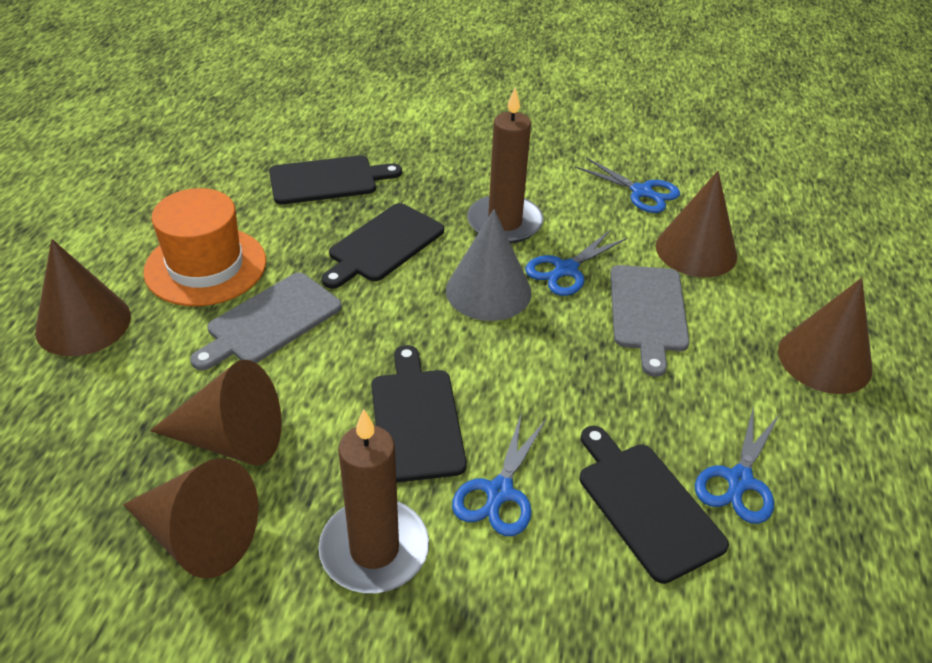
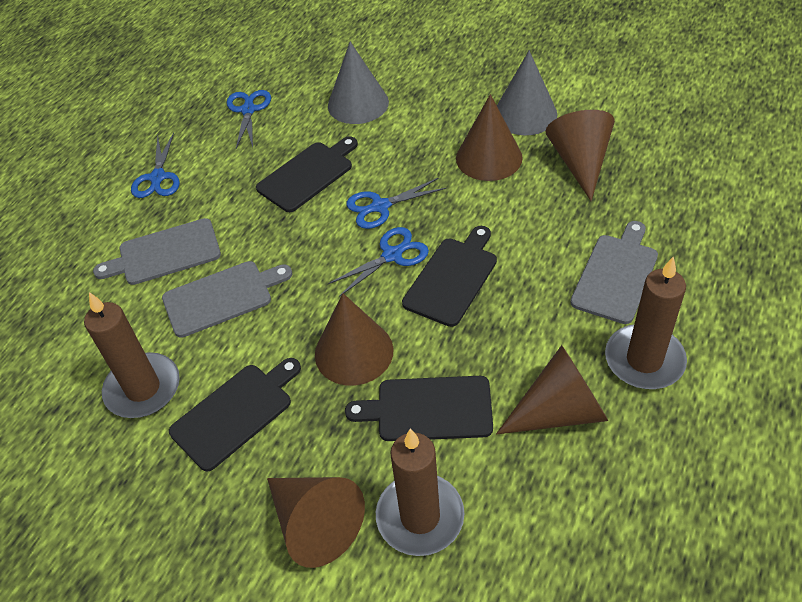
brown candle: 2 -> 3
grey cone: 1 -> 2
grey cutting board: 2 -> 3
orange hat: 1 -> 0

